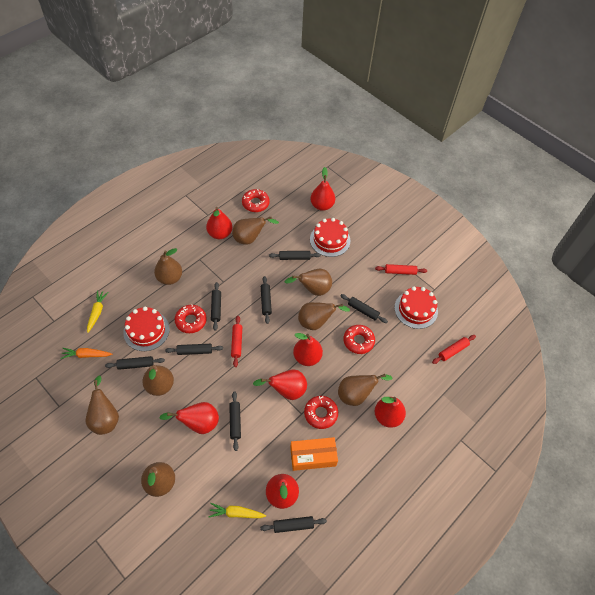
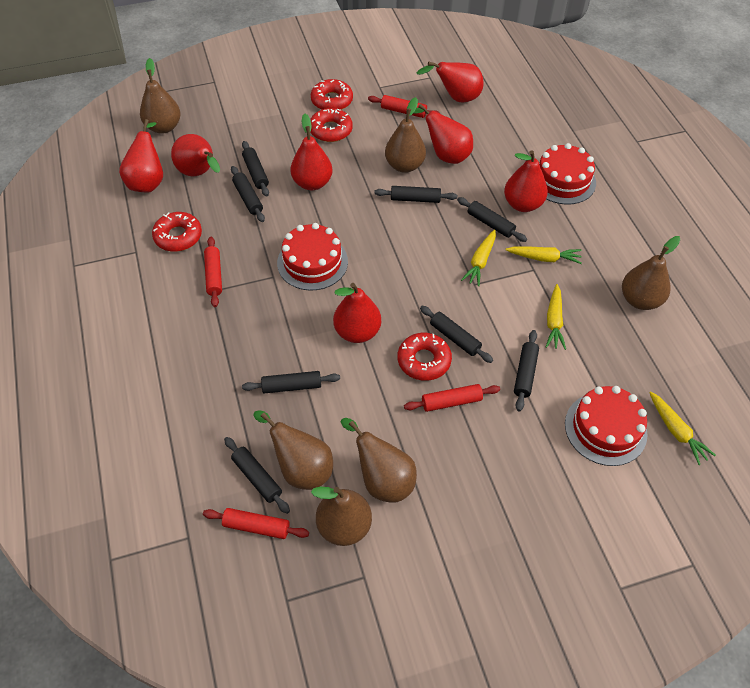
brown pear: 8 -> 6
orange box: 1 -> 0
orange carrot: 1 -> 0
red rolling pin: 3 -> 4
yellow carrot: 2 -> 4

